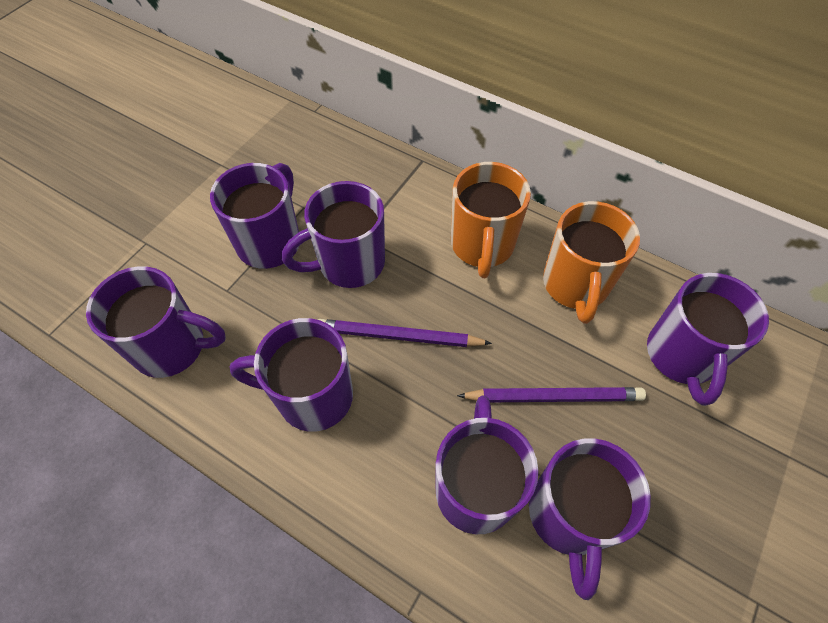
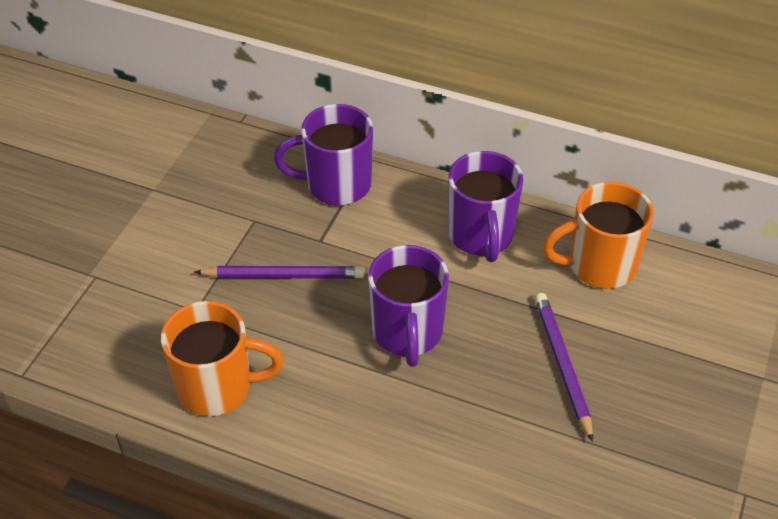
purple mug: 7 -> 3

